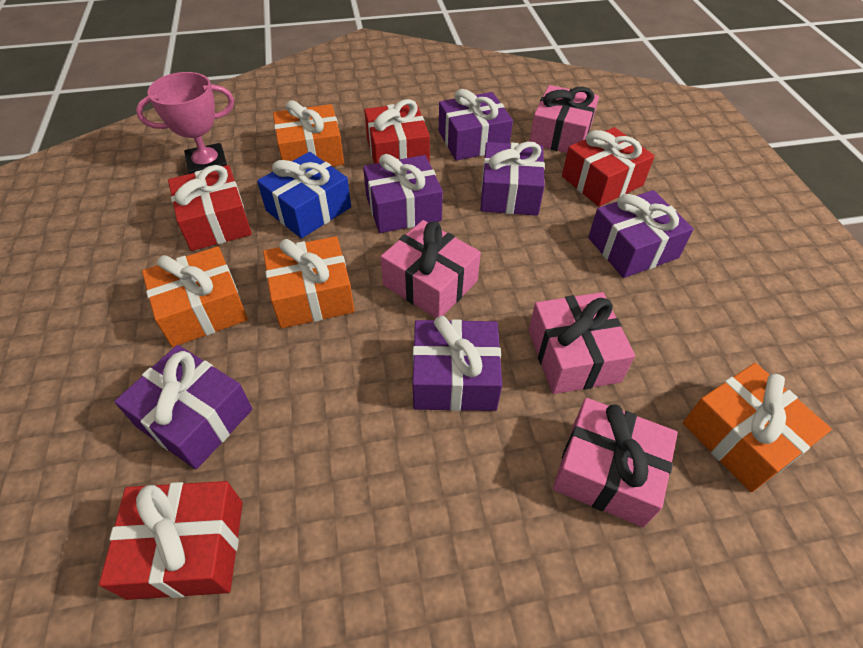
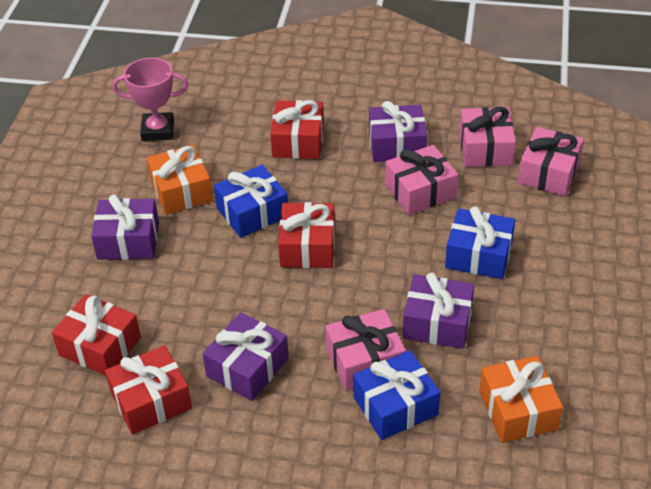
blue gift: 1 -> 3
orange gift: 4 -> 2
purple gift: 6 -> 4

